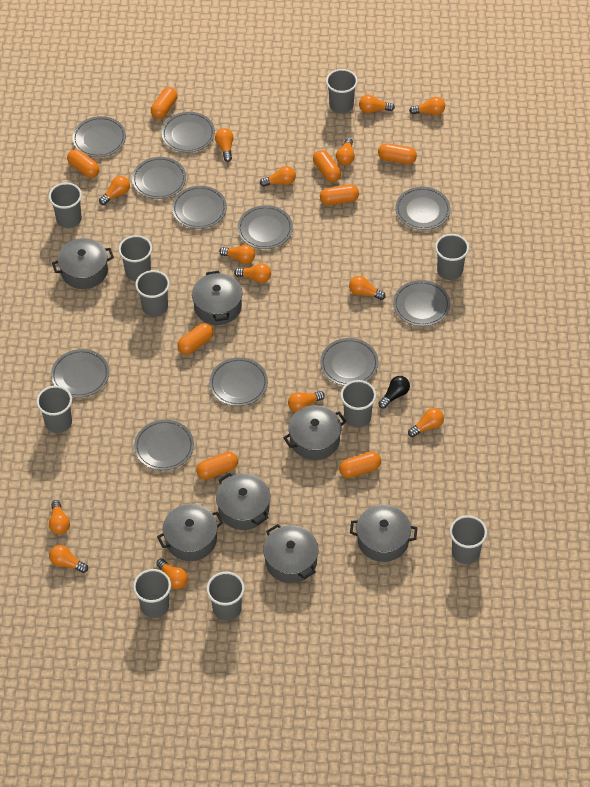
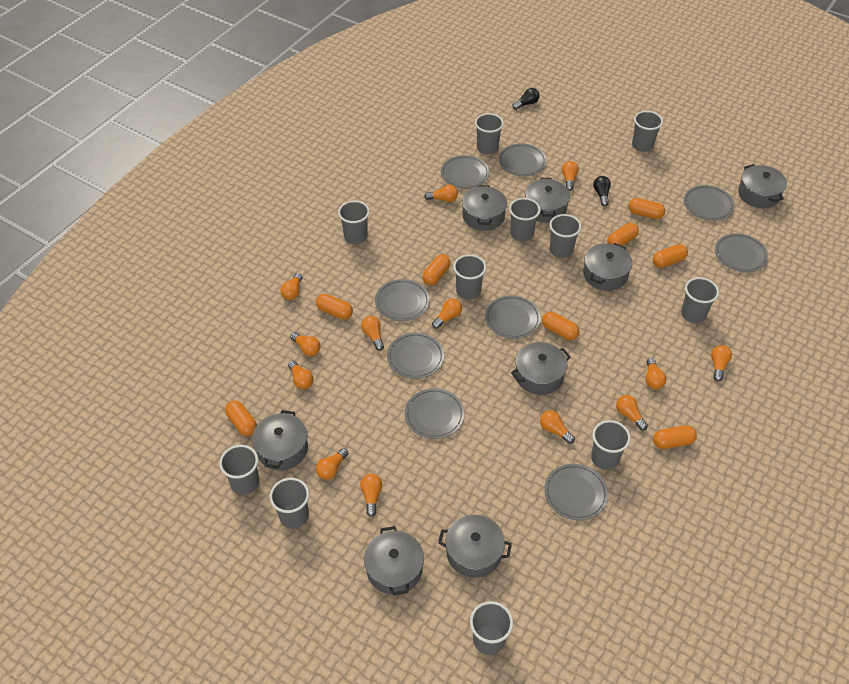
black light bulb: 1 -> 2
grey cup: 10 -> 11
grey plate: 11 -> 9
grey pot: 7 -> 8
orange light bulb: 14 -> 13

